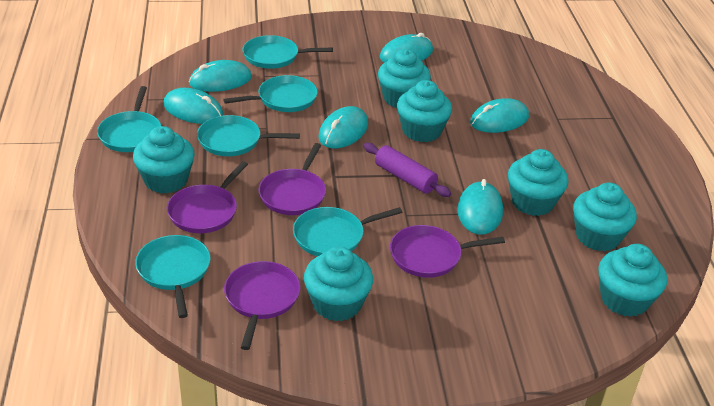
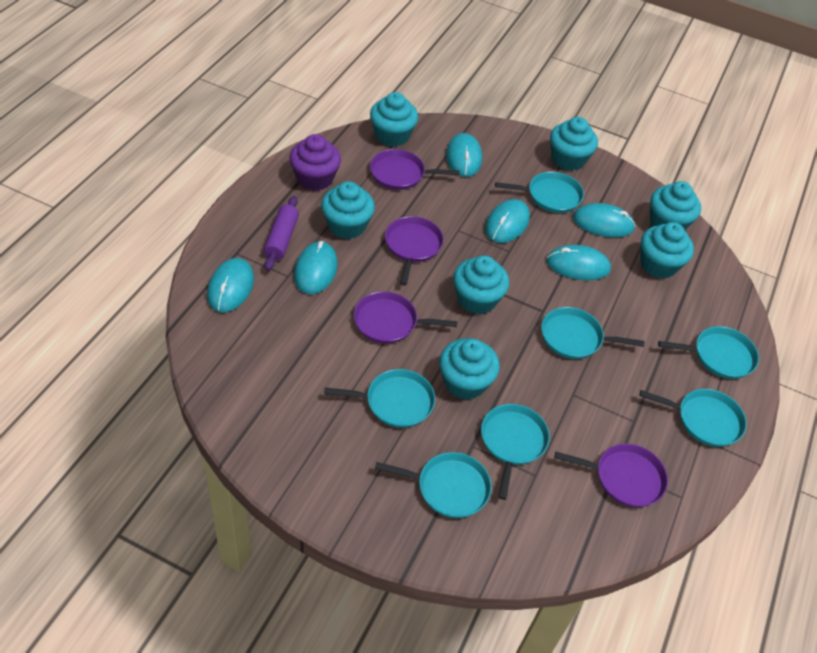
purple cupcake: 0 -> 1
turquoise pan: 6 -> 7

